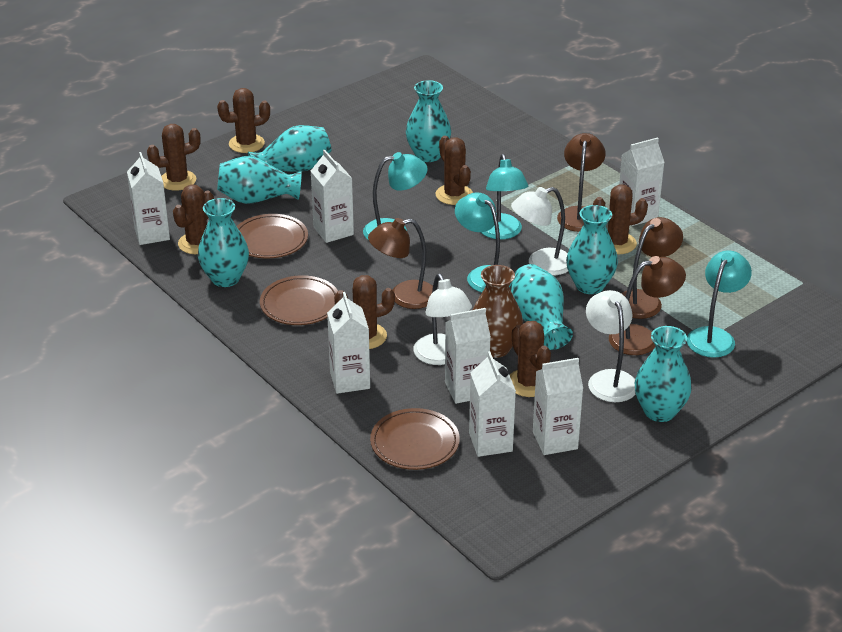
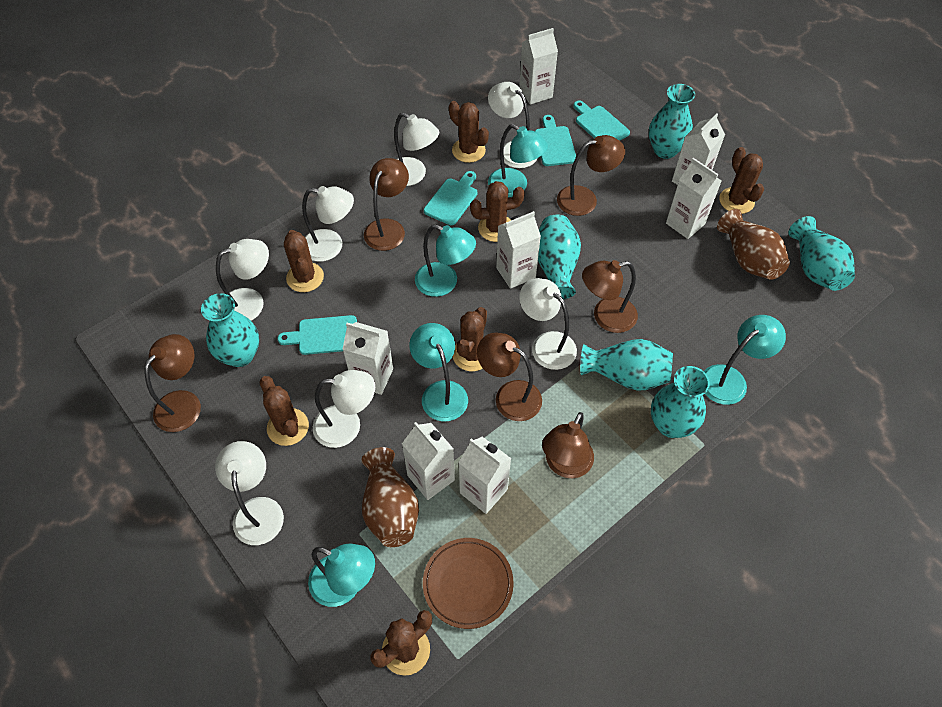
brown lamp: 4 -> 6
brown plate: 3 -> 1
brown vase: 1 -> 2
turquoise cutting board: 0 -> 4
turquoise lamp: 4 -> 5
turquoise vase: 7 -> 6
white lamp: 3 -> 7

